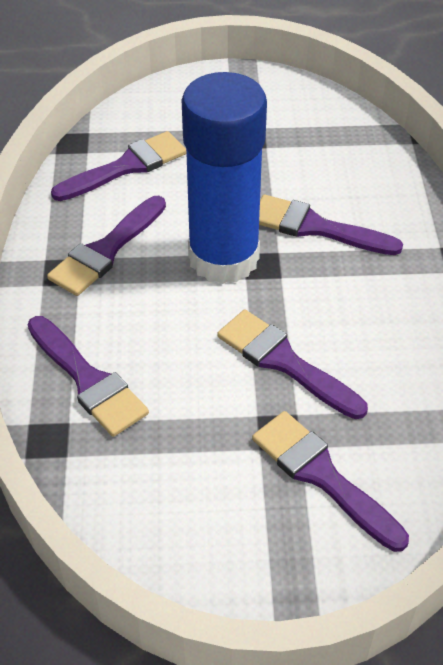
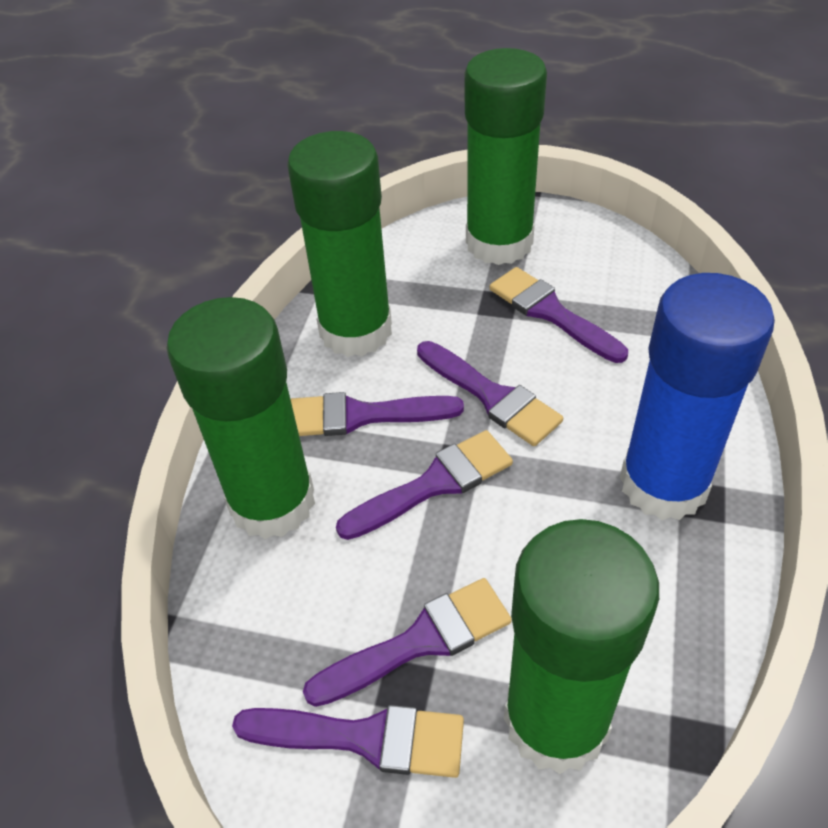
green glue stick: 0 -> 4

